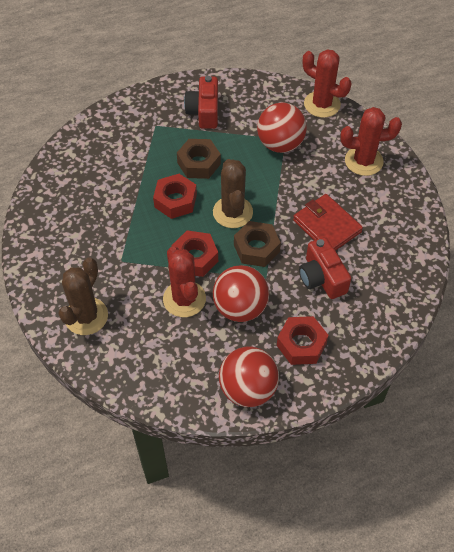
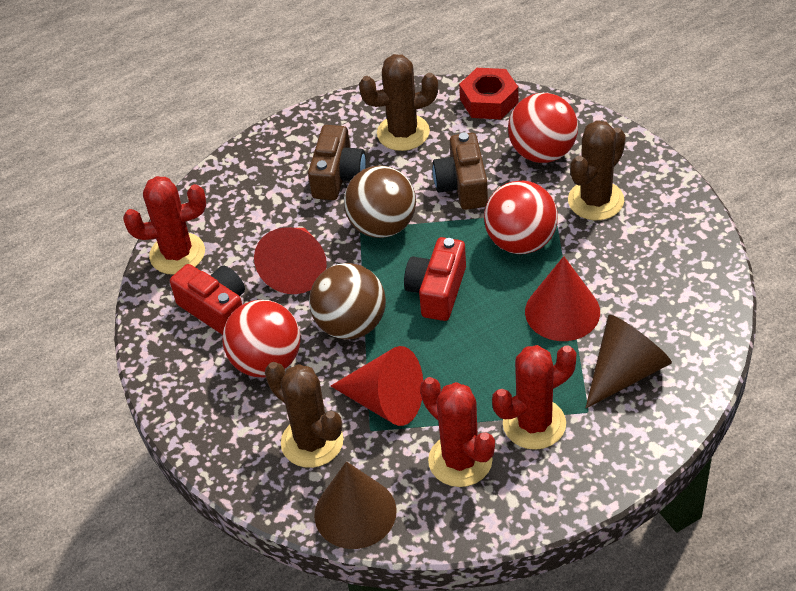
brown ball: 0 -> 2
brown cactus: 2 -> 3
brown camera: 0 -> 2
brown cone: 0 -> 2
brown nut: 2 -> 0
red cone: 0 -> 3
red nut: 3 -> 1
red wallet: 1 -> 0

